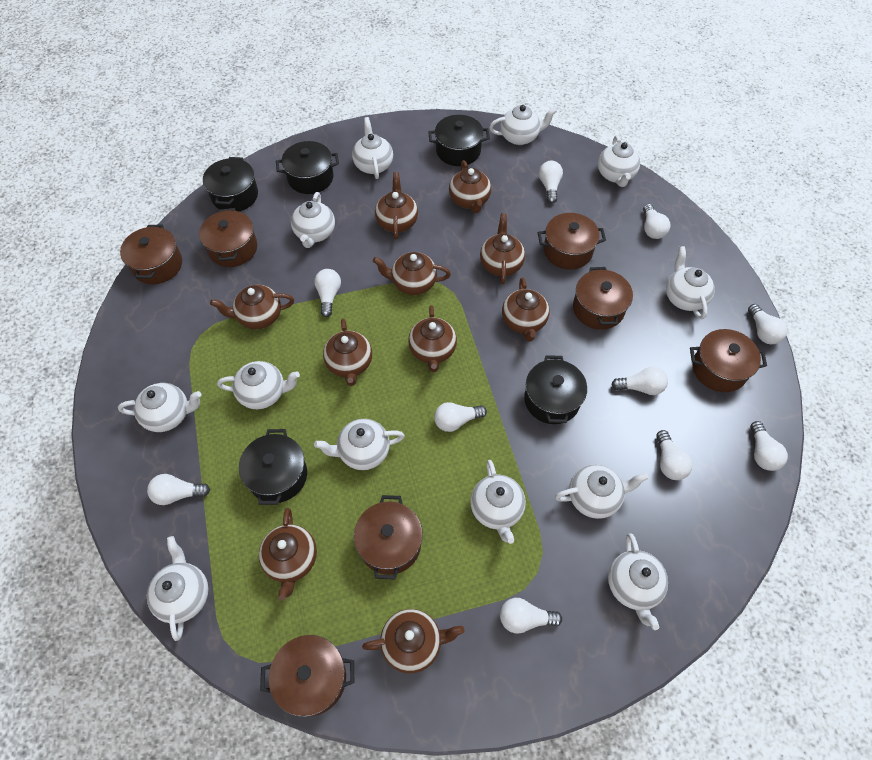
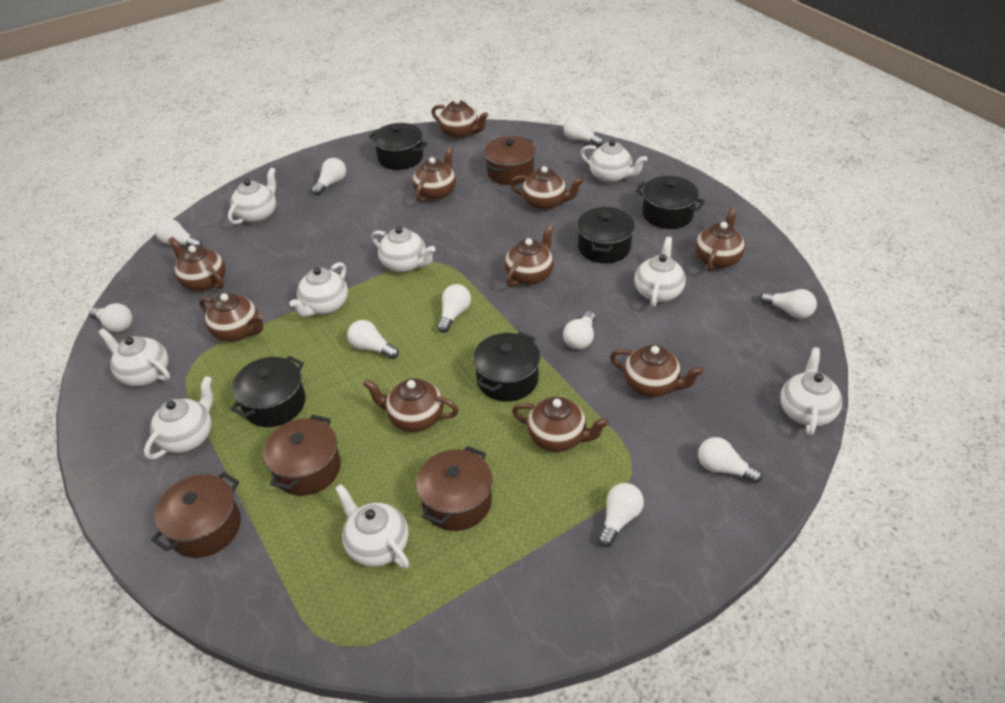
brown pot: 7 -> 4
white teapot: 12 -> 9

